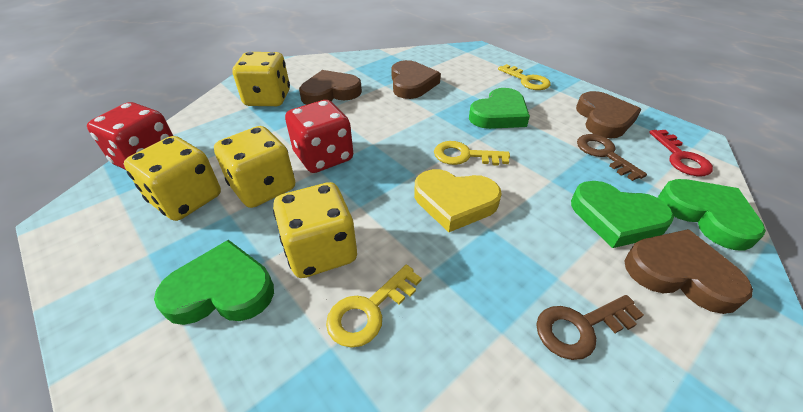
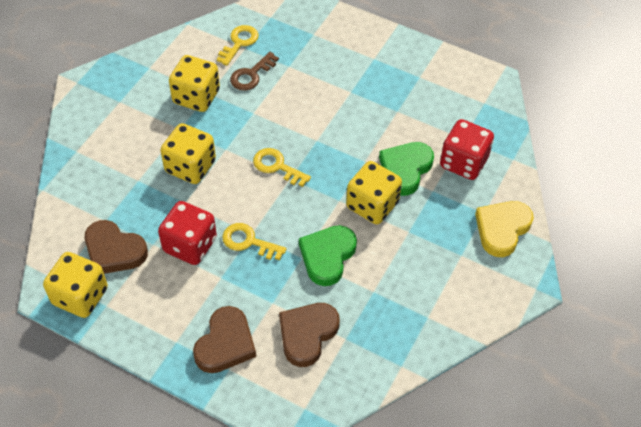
brown heart: 4 -> 3
brown key: 2 -> 1
green heart: 4 -> 2
red key: 1 -> 0

